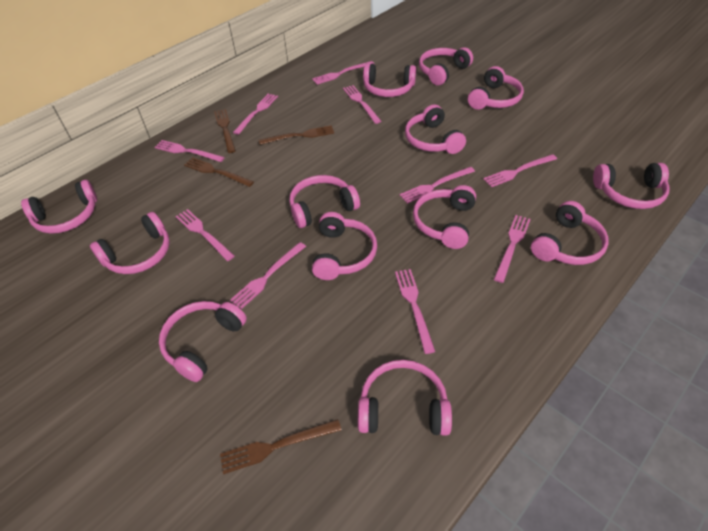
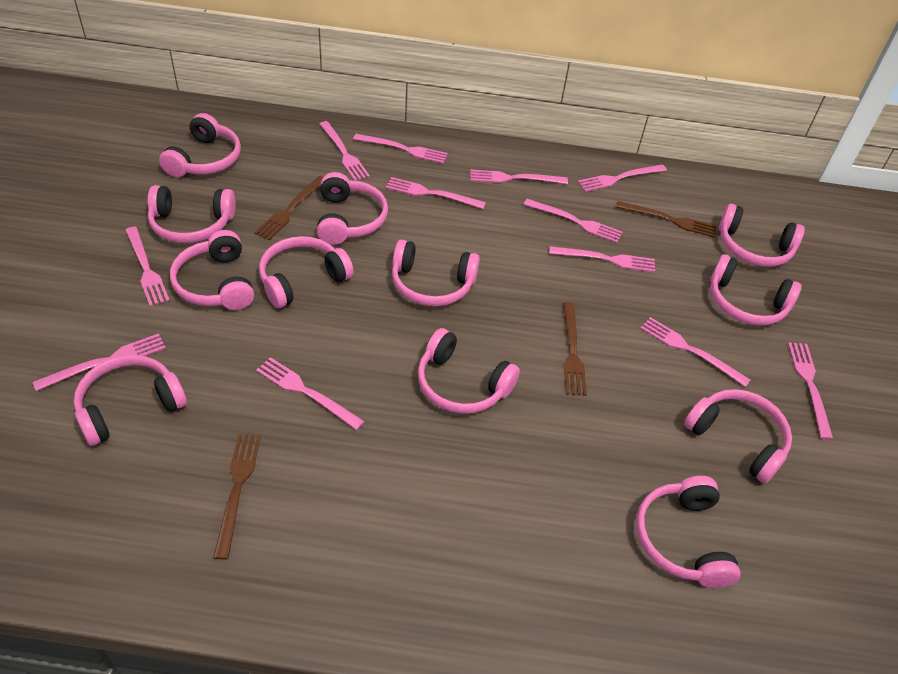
pink fork: 10 -> 12
pink headphones: 13 -> 12

